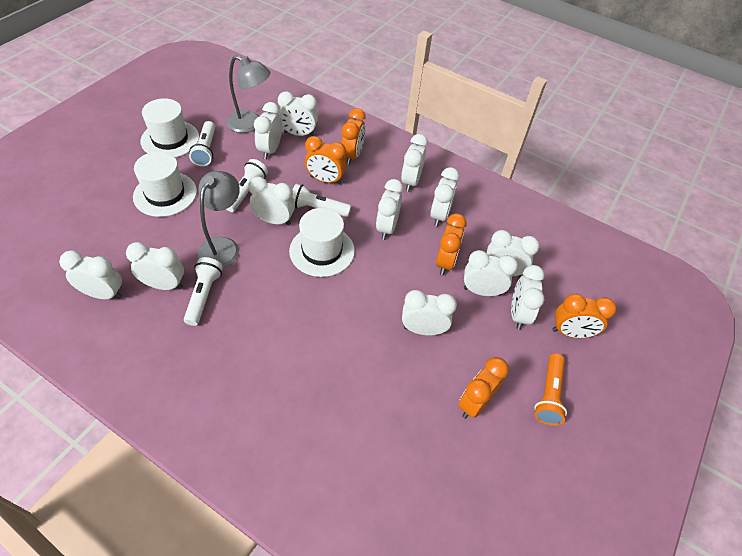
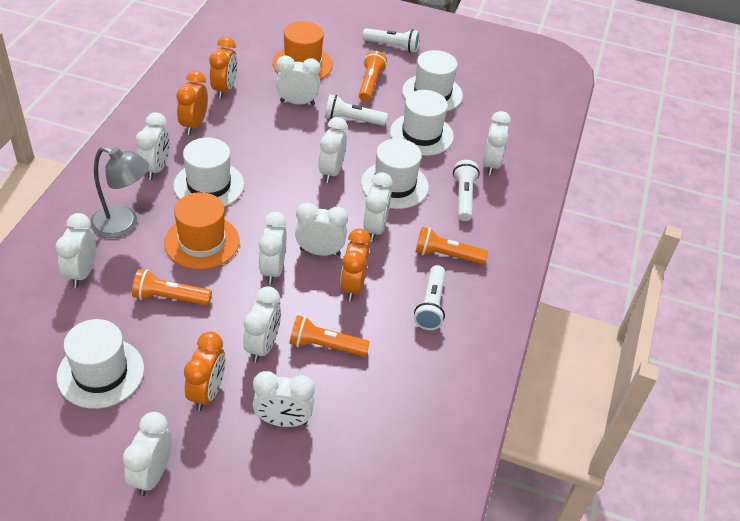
grey lamp: 2 -> 1
orange clock: 5 -> 4
orange flashlight: 1 -> 4
orange hat: 0 -> 2
white clock: 12 -> 11
white hat: 3 -> 5

